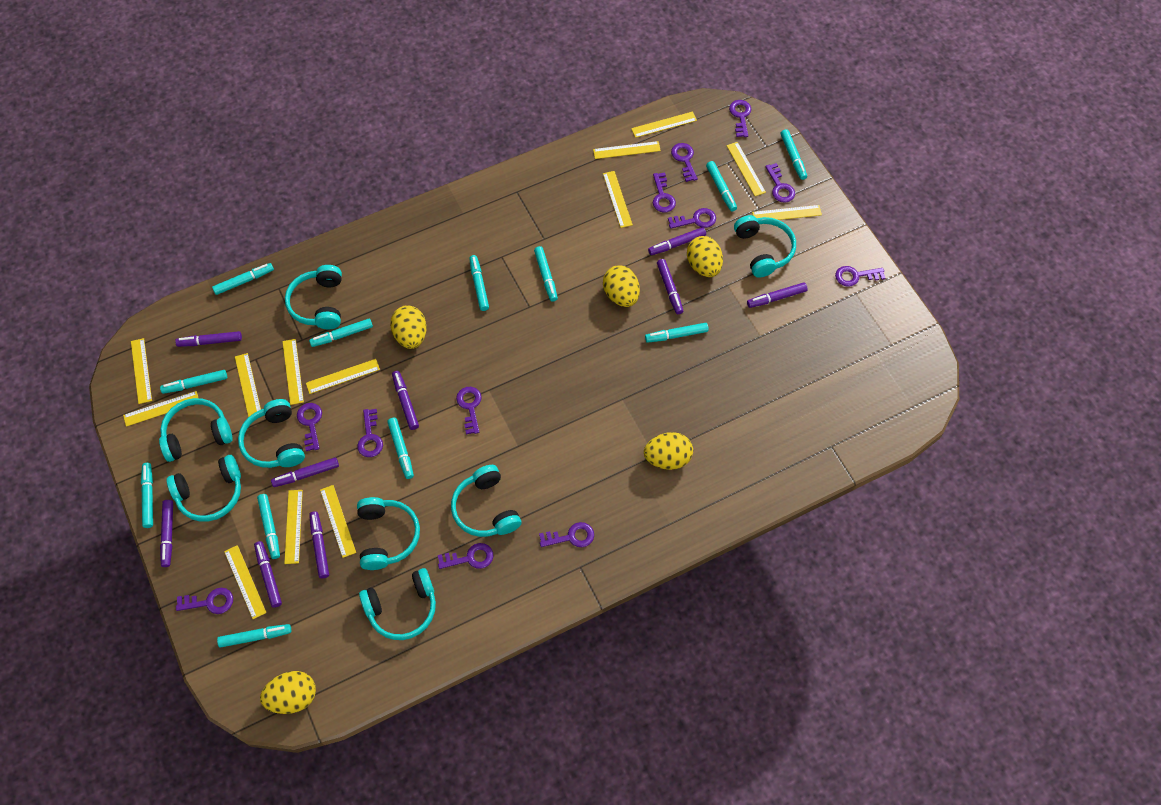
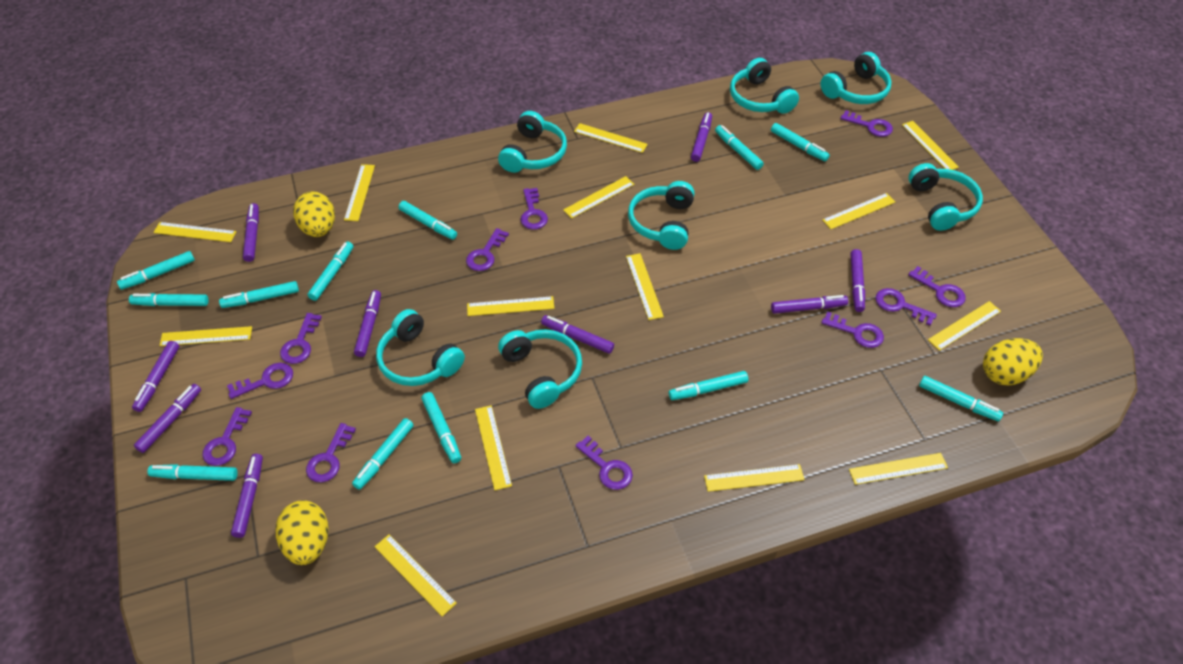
purple key: 12 -> 11
turquoise headphones: 8 -> 7
yellow egg: 5 -> 3
yellow ruler: 13 -> 14

